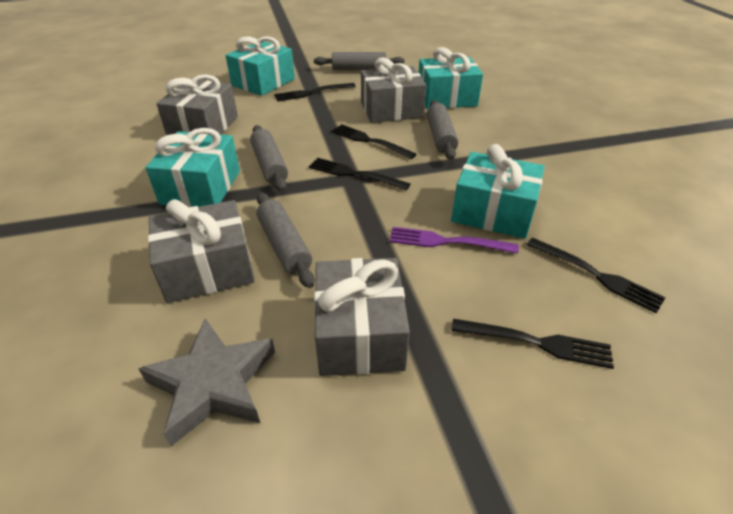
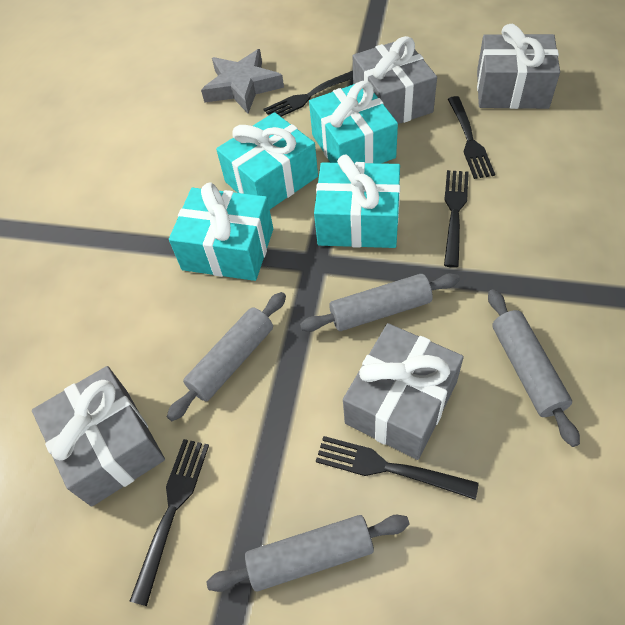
purple fork: 1 -> 0

